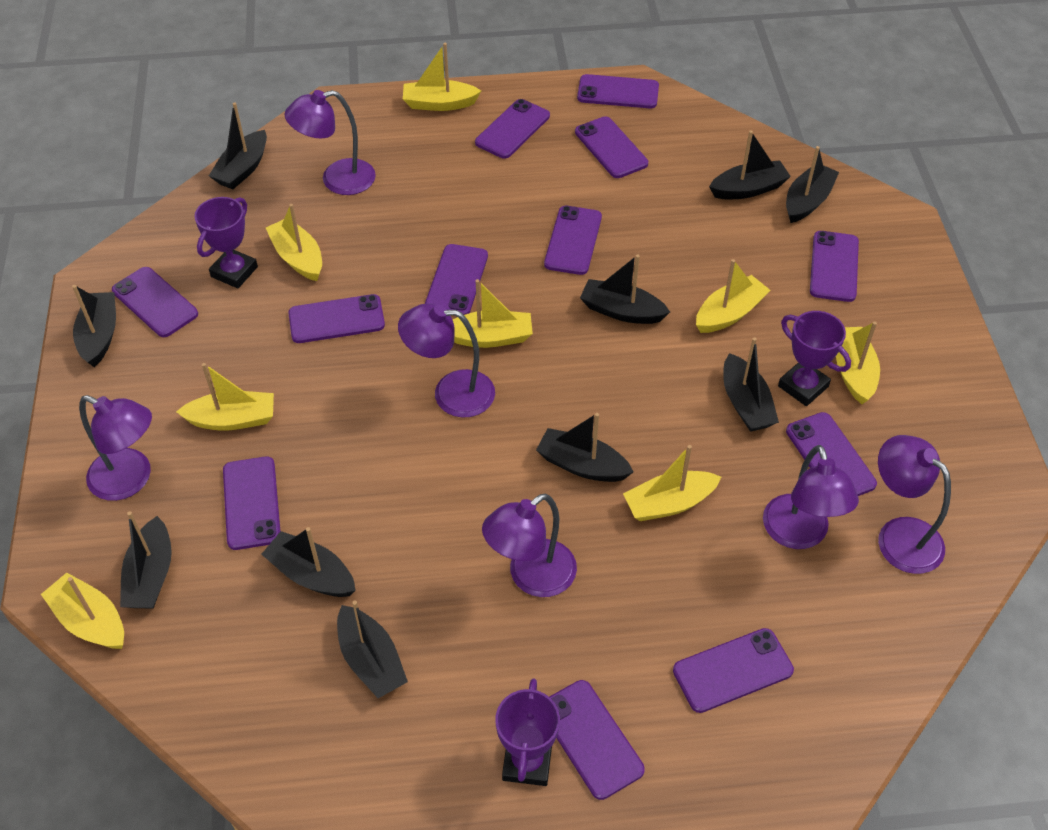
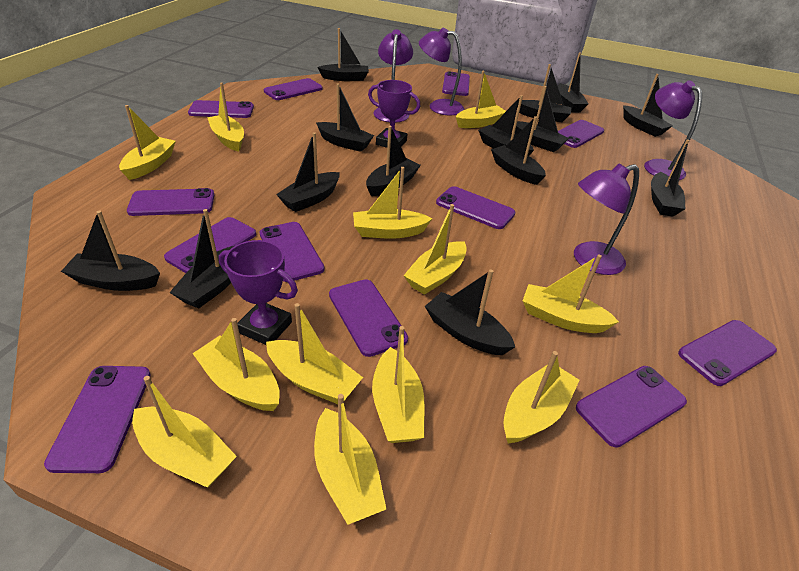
black boat: 10 -> 14
purple lamp: 6 -> 4
purple trophy: 3 -> 2
yellow boat: 8 -> 12

